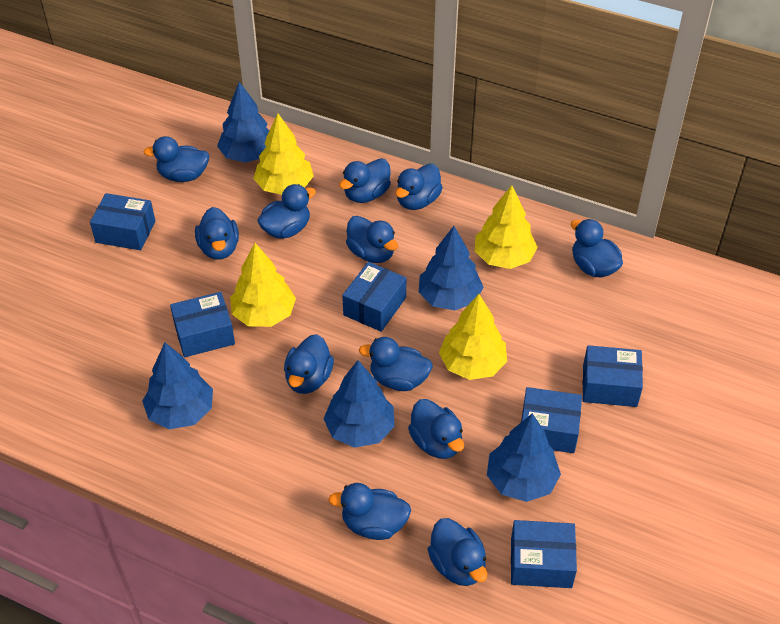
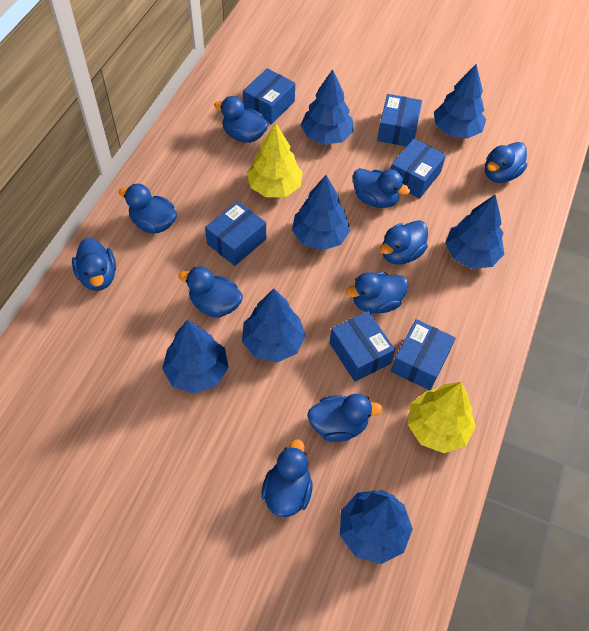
blue duck: 12 -> 10
blue tree: 5 -> 7
yellow tree: 4 -> 2

